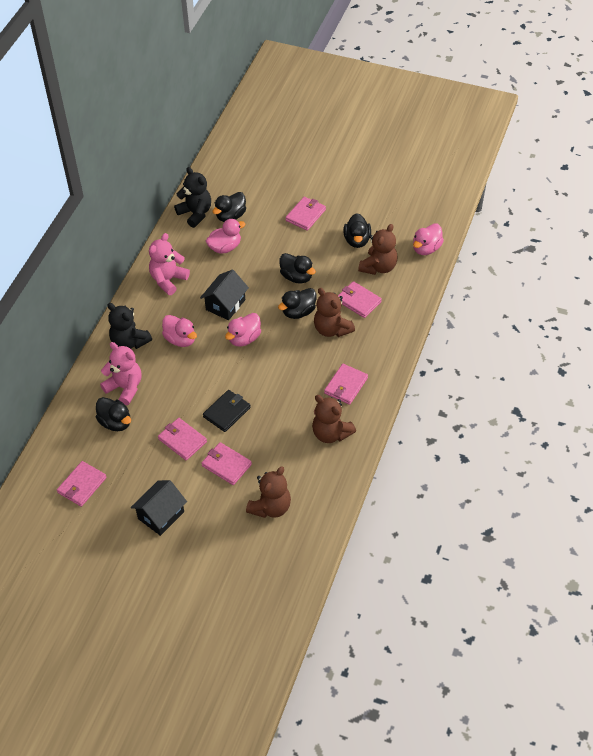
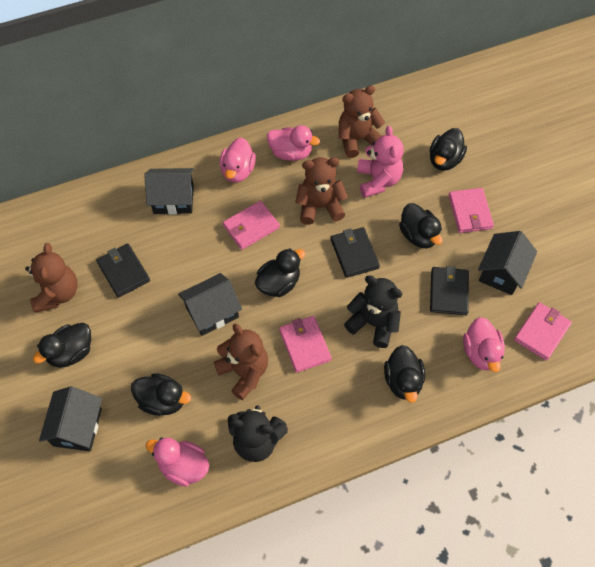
black duck: 5 -> 6
black house: 2 -> 4
black wallet: 1 -> 3
pink teddy bear: 2 -> 1
pink wallet: 6 -> 4

